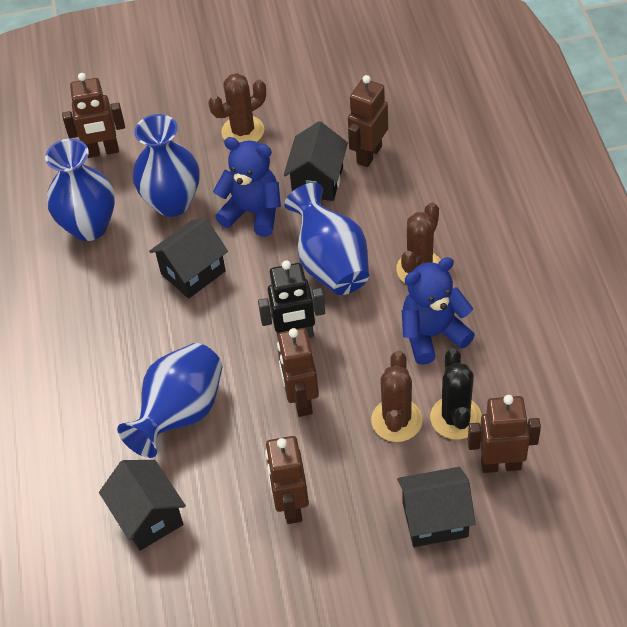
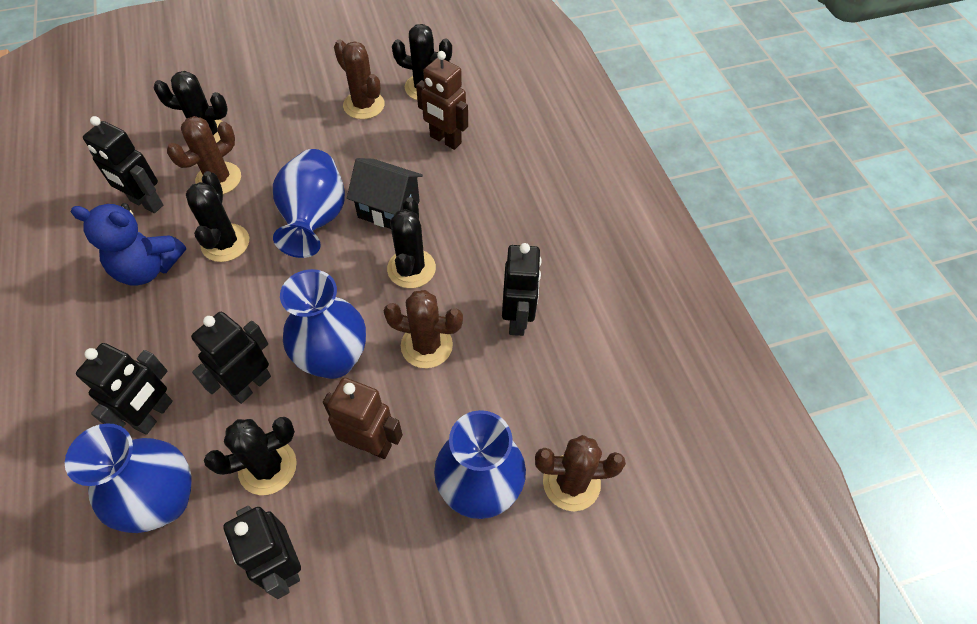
black cactus: 1 -> 5
black house: 4 -> 1
black robot: 1 -> 5
blue teddy bear: 2 -> 1
brown cactus: 3 -> 4
brown robot: 5 -> 2

